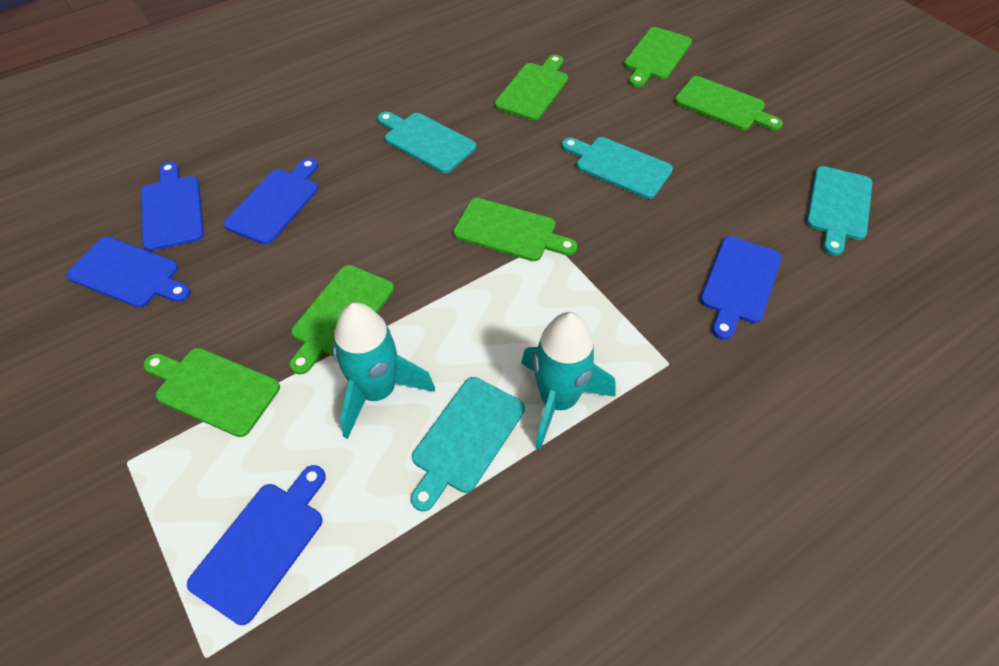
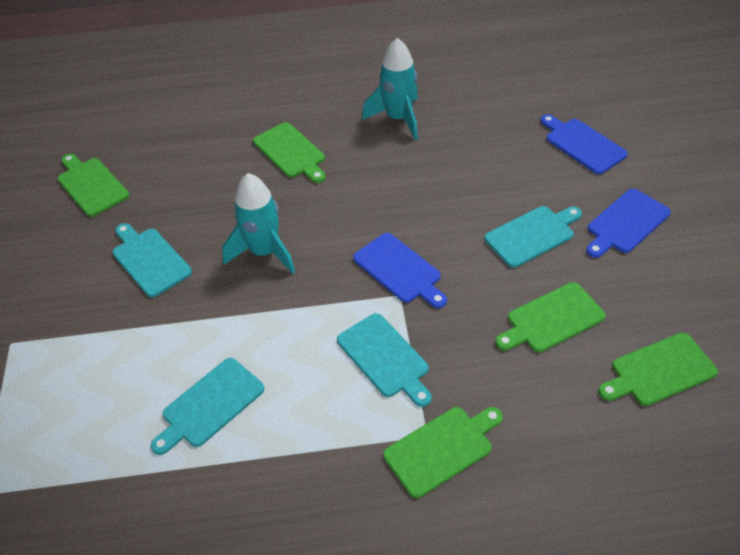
blue cutting board: 5 -> 3
green cutting board: 6 -> 5

